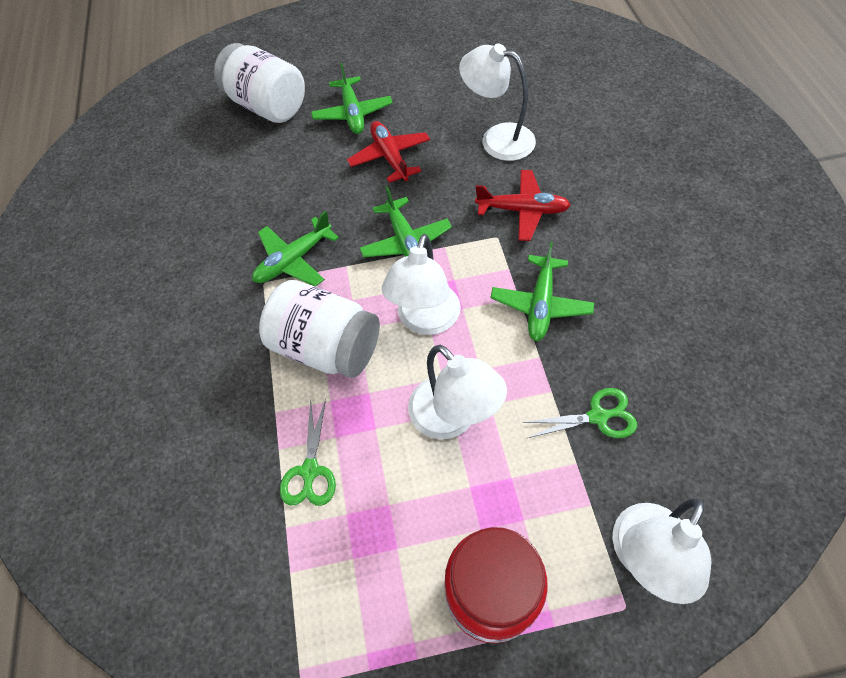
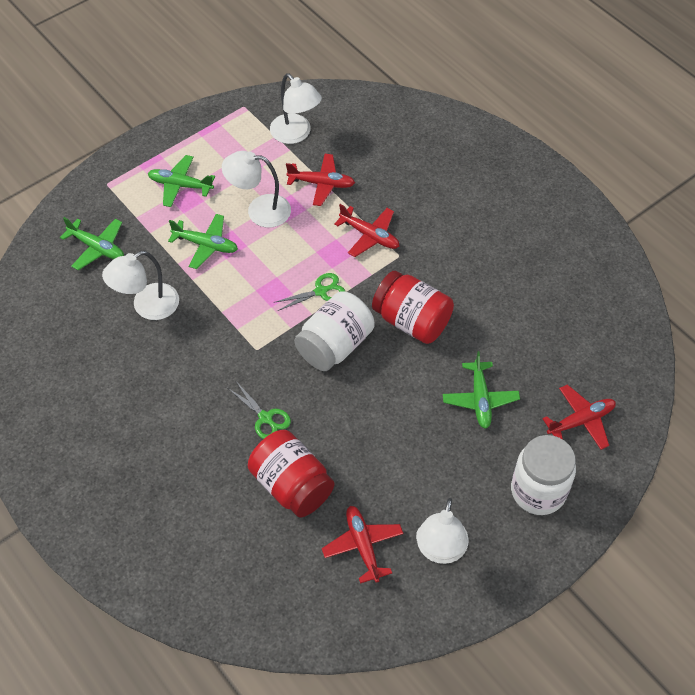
red jar: 1 -> 2
red plane: 2 -> 4

